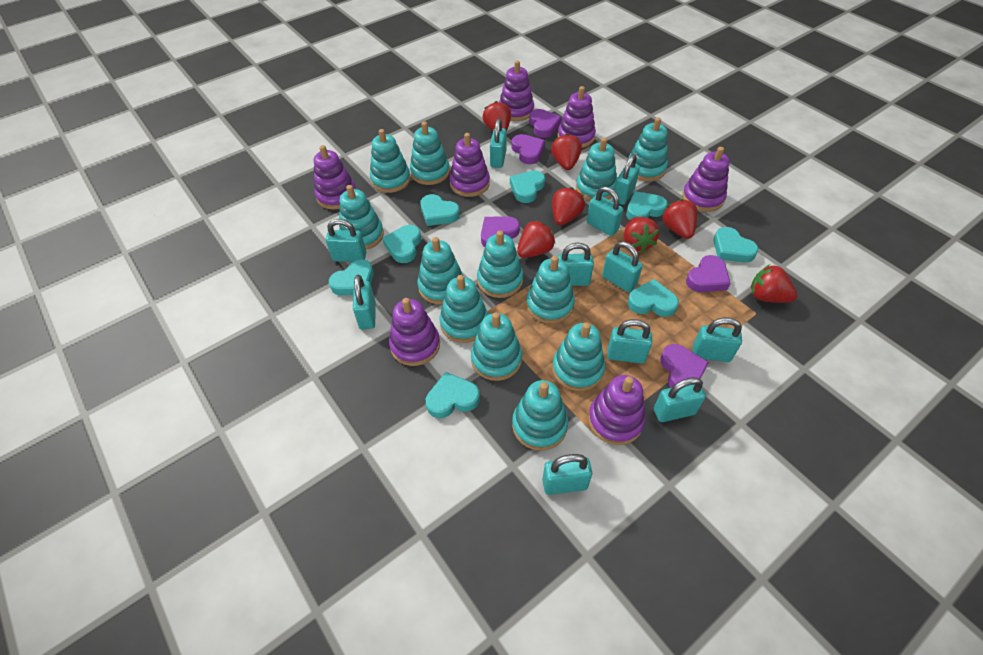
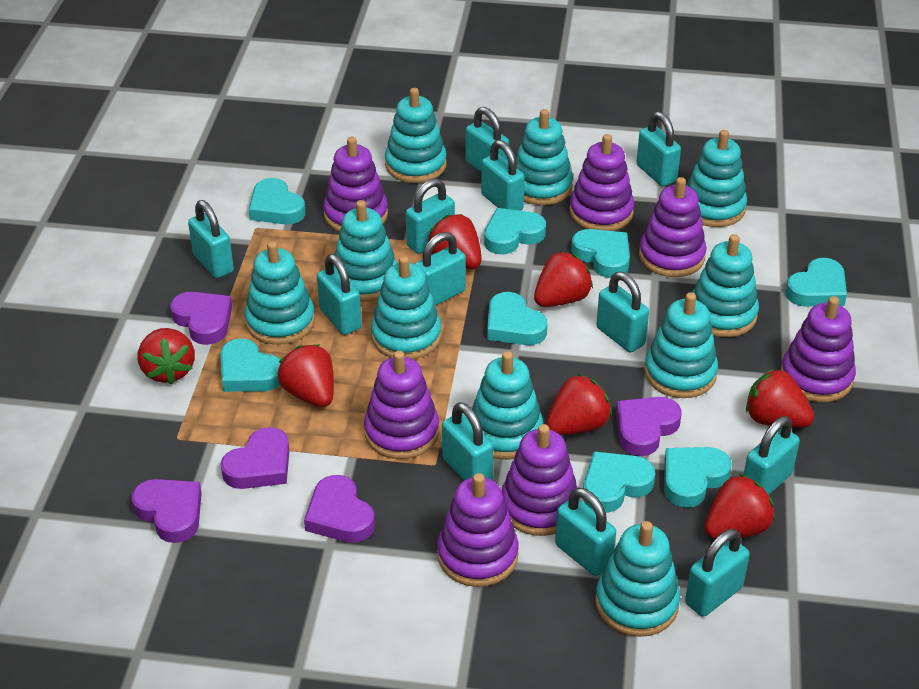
turquoise padlock: 11 -> 12
turquoise stacking toy: 12 -> 10

